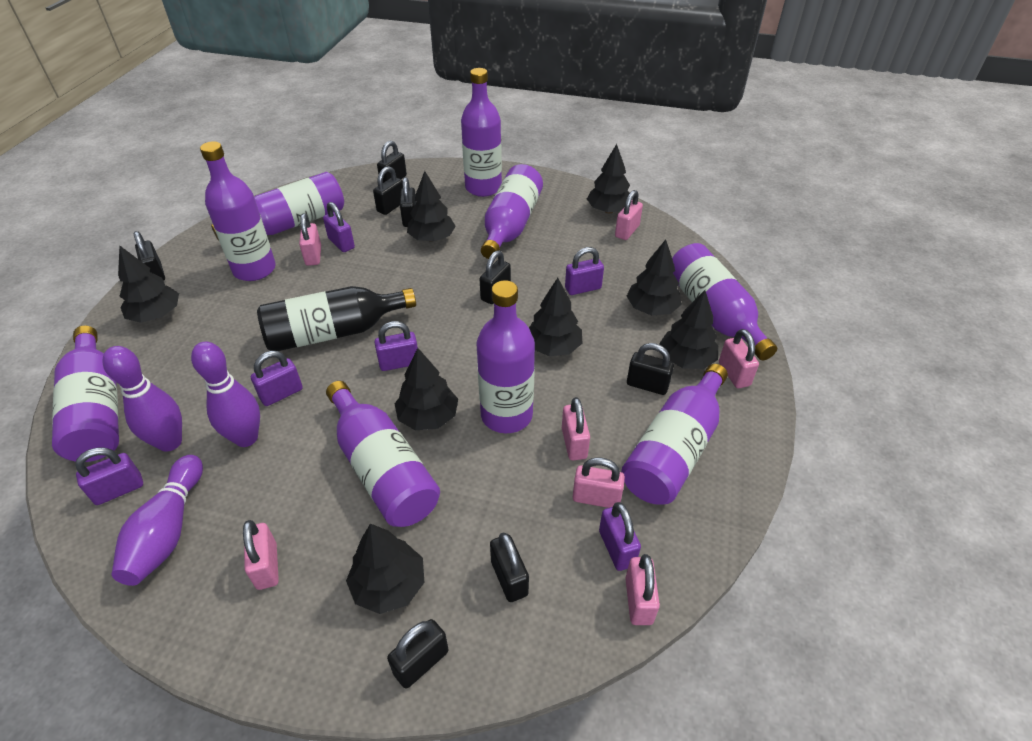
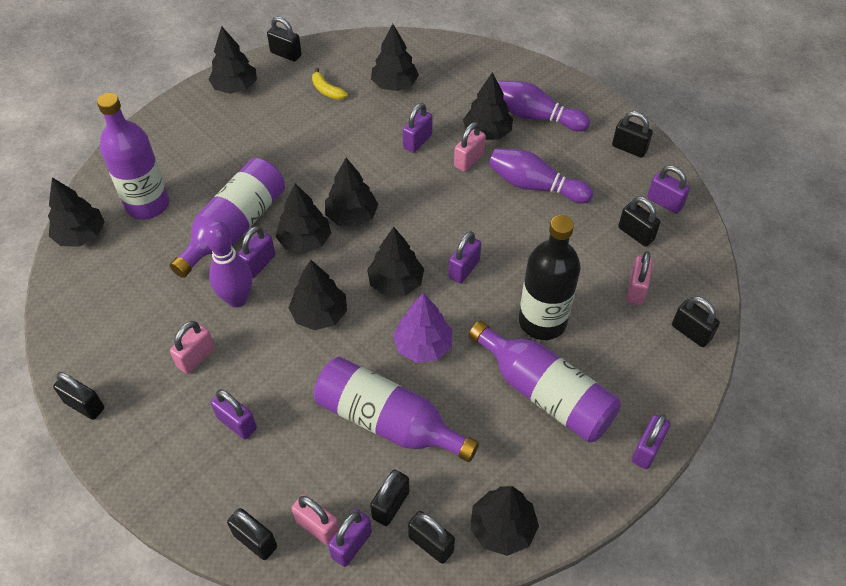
black tree: 8 -> 9
pink padlock: 7 -> 4
purple bottle: 9 -> 4
purple padlock: 6 -> 7
purple tree: 0 -> 1
yellow banana: 0 -> 1

